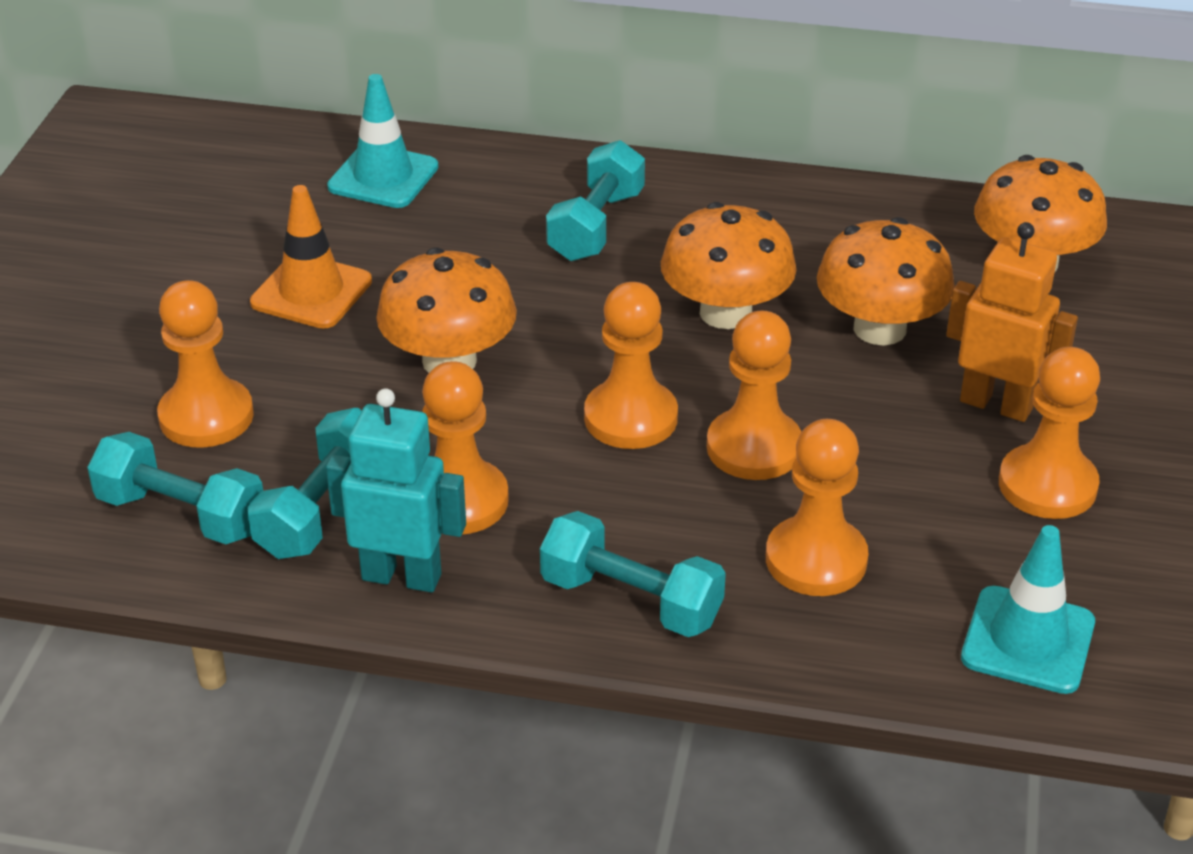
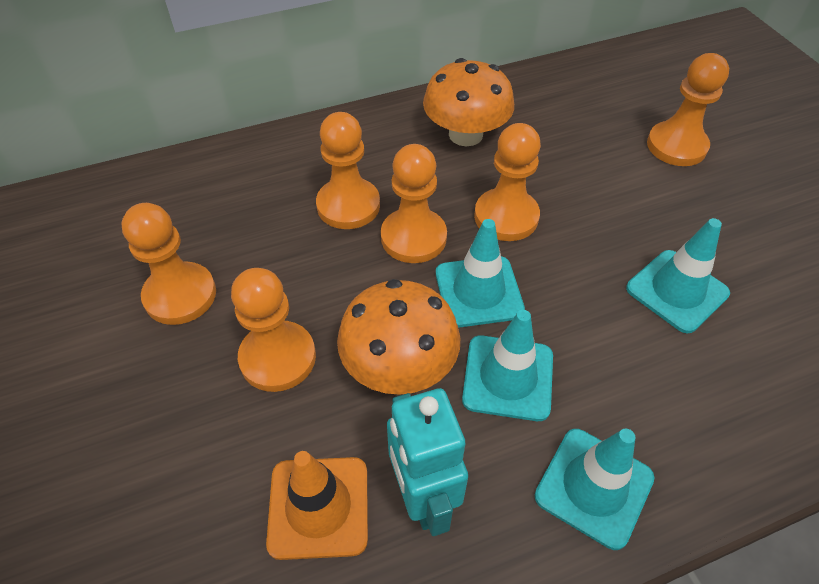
orange mushroom: 4 -> 2
orange robot: 1 -> 0
turquoise dumbbell: 4 -> 0
turquoise traffic cone: 2 -> 4

